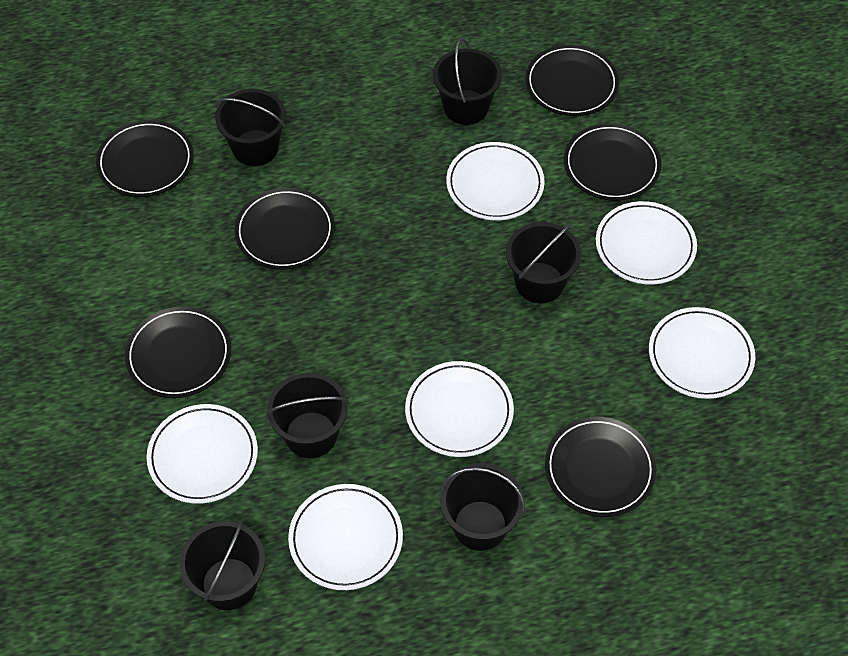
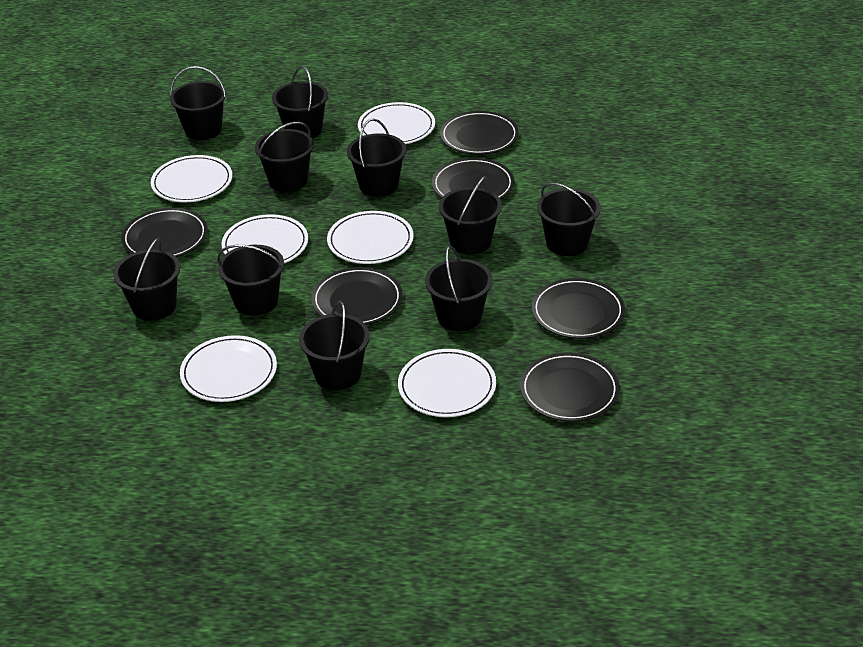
black bucket: 6 -> 10

